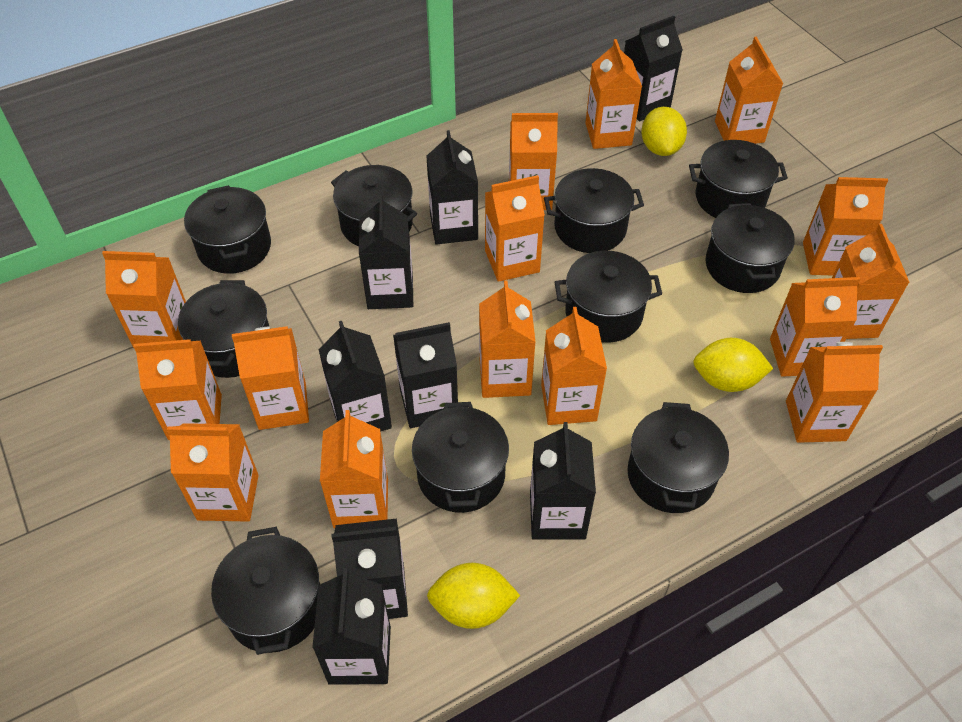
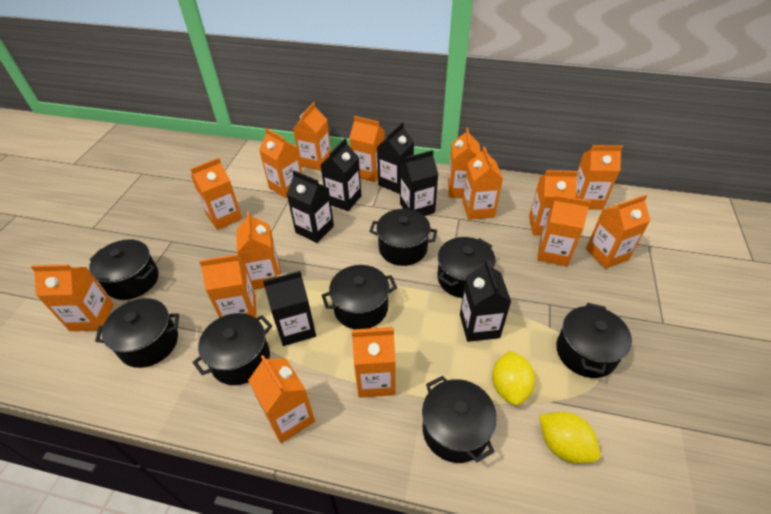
black carton: 8 -> 6
black pot: 10 -> 8
yellow lemon: 3 -> 2

